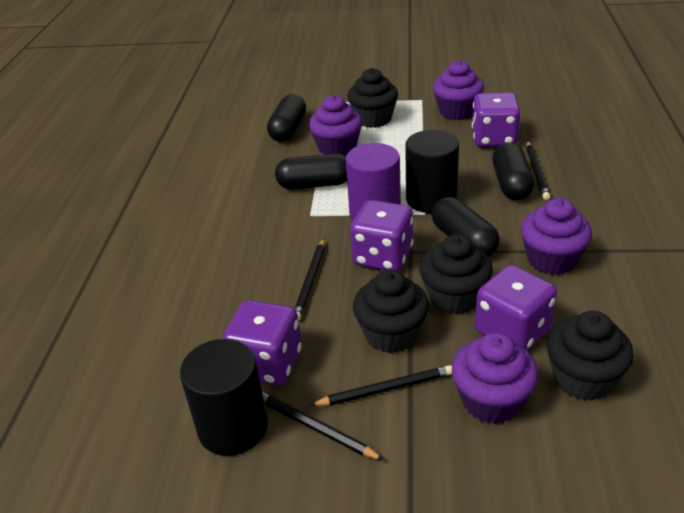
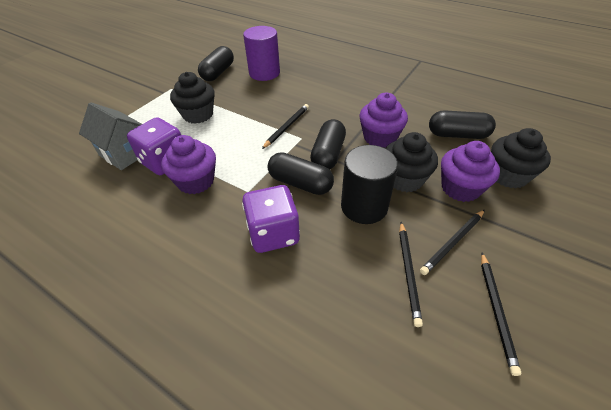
black cupcake: 4 -> 3
black cylinder: 2 -> 1
grey house: 0 -> 1
purple cupcake: 4 -> 3
purple dice: 4 -> 2

